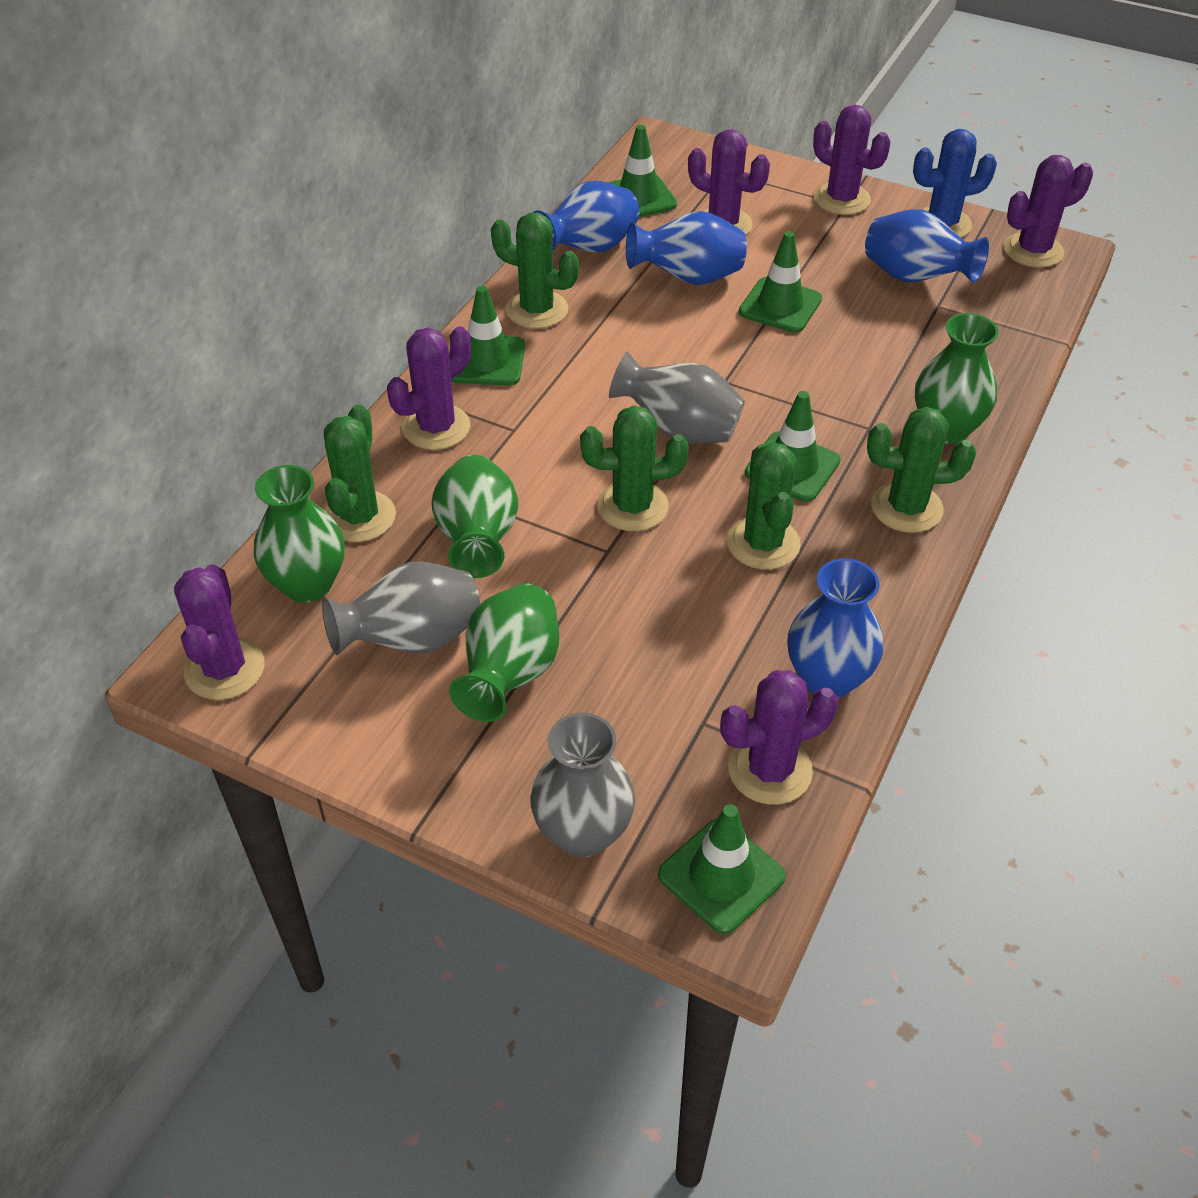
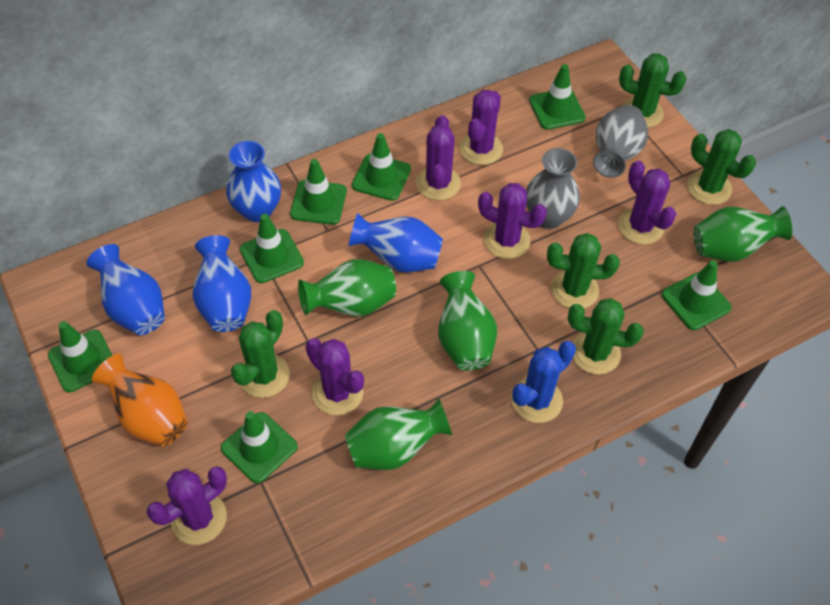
green traffic cone: 5 -> 7
grey vase: 3 -> 2
orange vase: 0 -> 1

